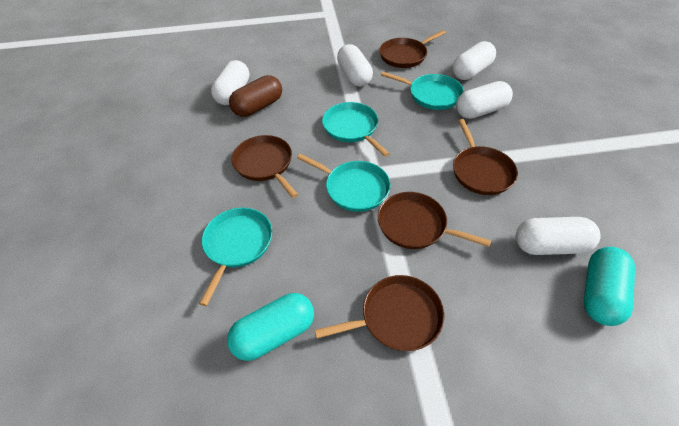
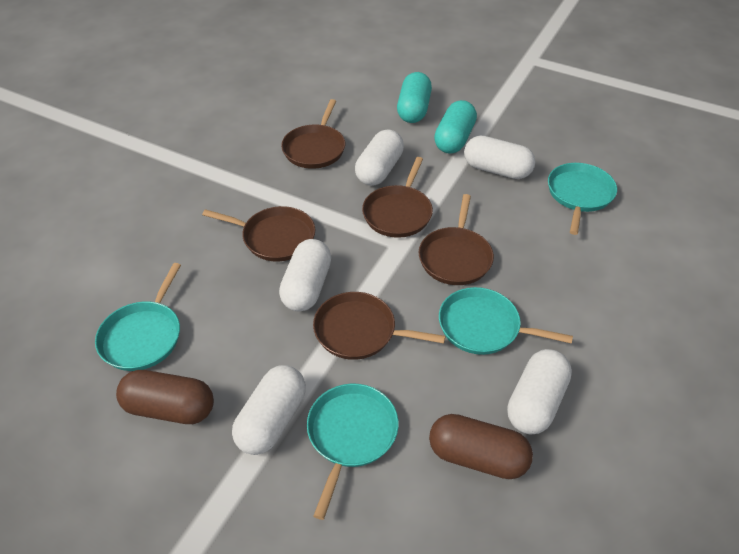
brown capsule: 1 -> 2

